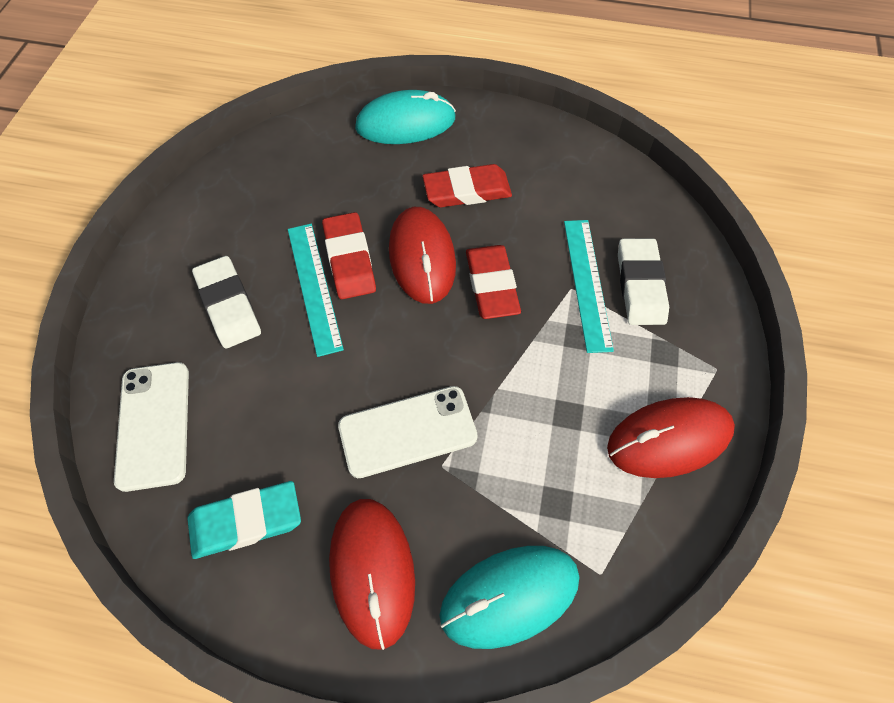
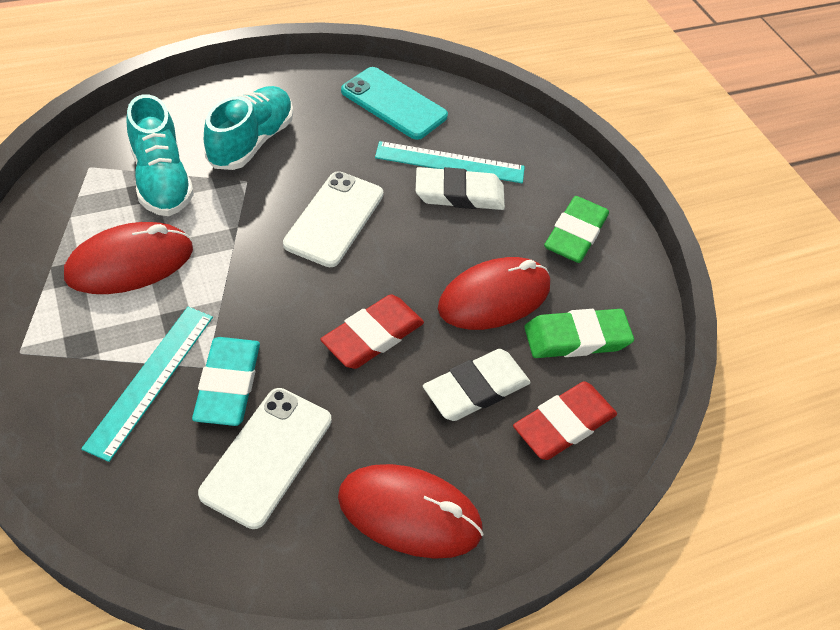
green eraser: 0 -> 2
red eraser: 3 -> 2
turquoise mouse: 2 -> 0
turquoise phone: 0 -> 1
turquoise shoe: 0 -> 2

